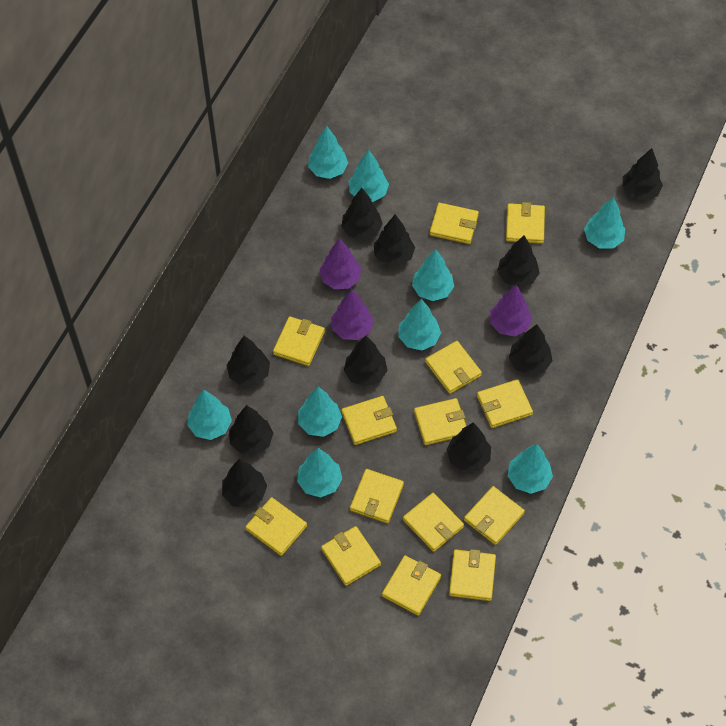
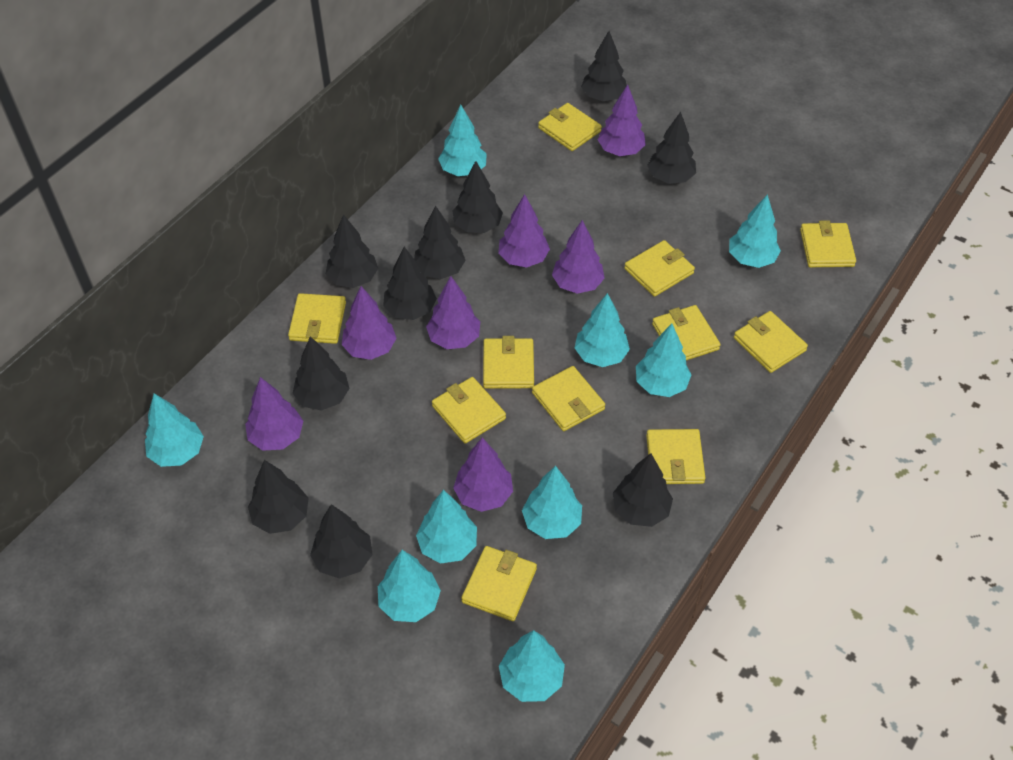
purple tree: 3 -> 7
yellow wallet: 14 -> 11

